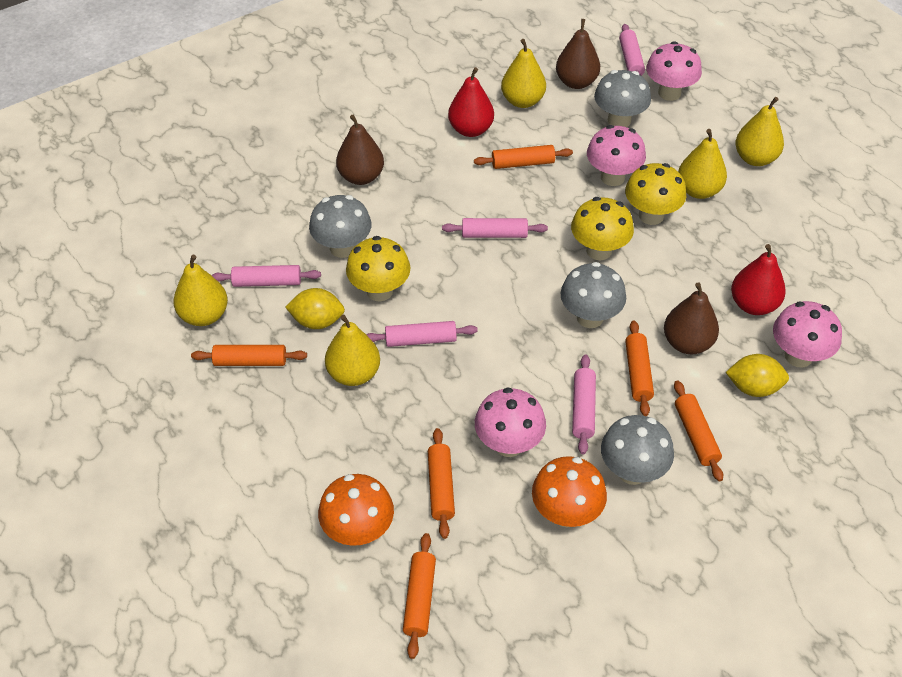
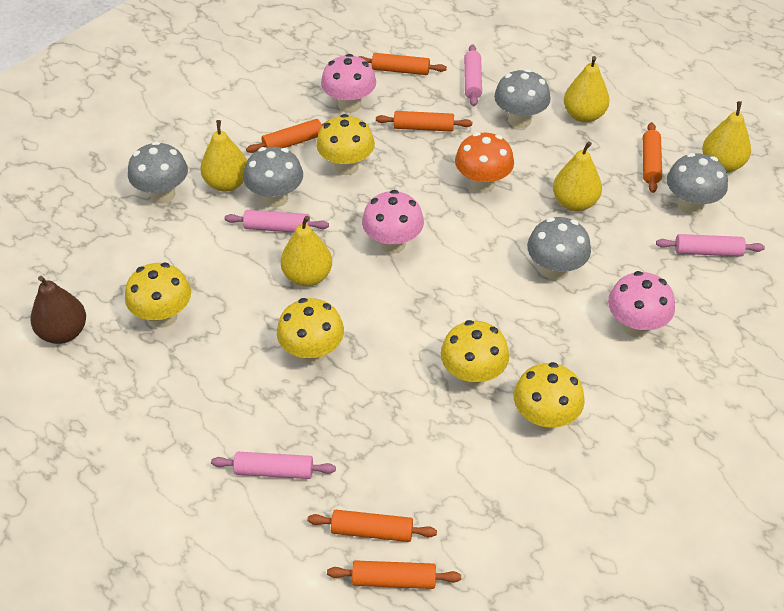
brown pear: 3 -> 1
grey mushroom: 4 -> 5
orange mushroom: 2 -> 1
pink mushroom: 4 -> 3
pink rolling pin: 5 -> 4
red pear: 2 -> 0
yellow lemon: 2 -> 0
yellow mushroom: 3 -> 5

